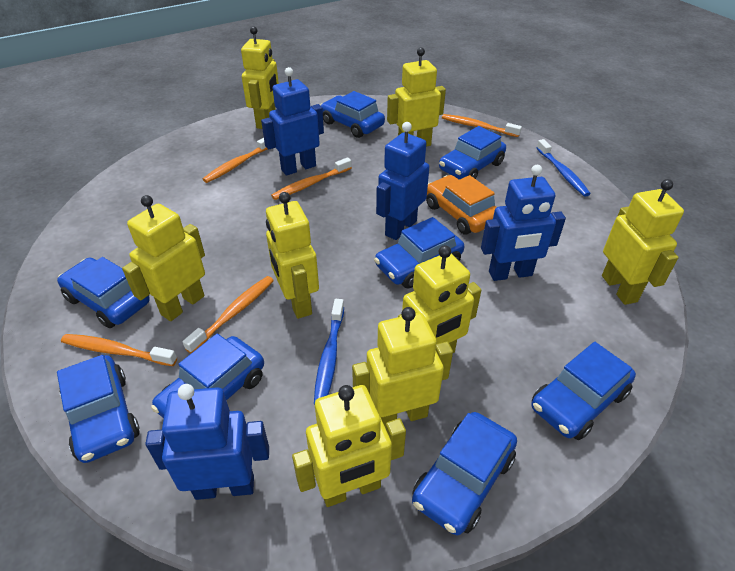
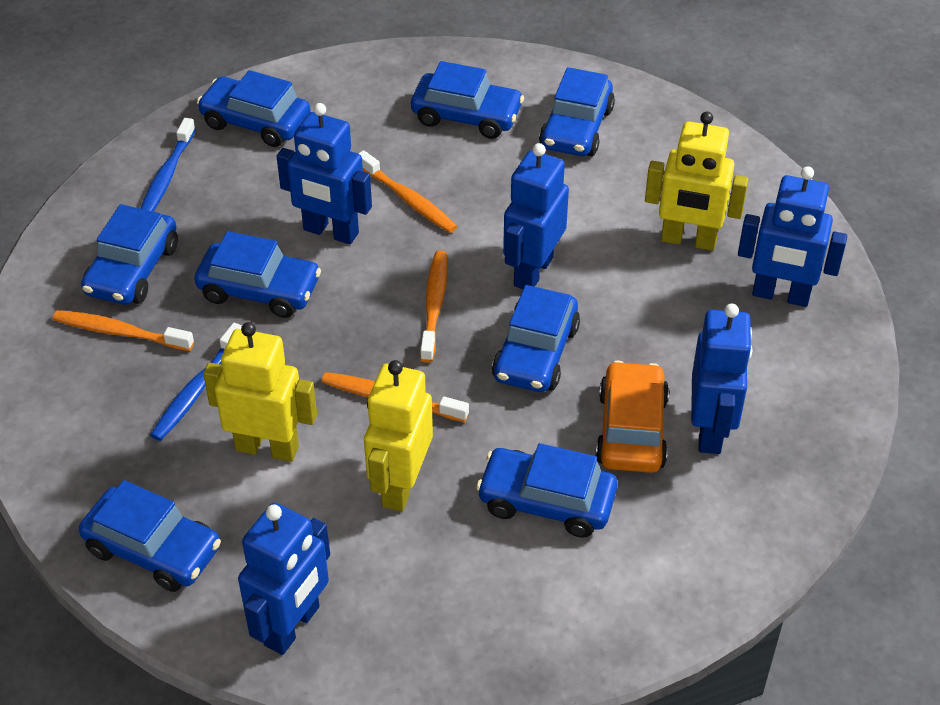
blue robot: 4 -> 5
orange toothbrush: 5 -> 4
yellow robot: 8 -> 3

